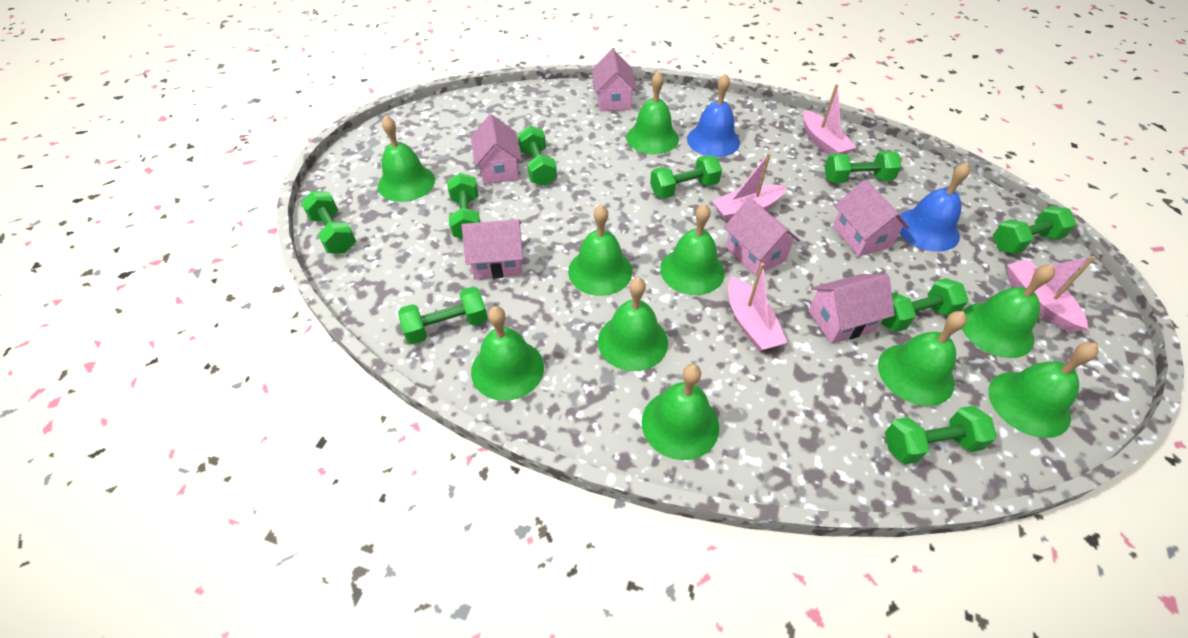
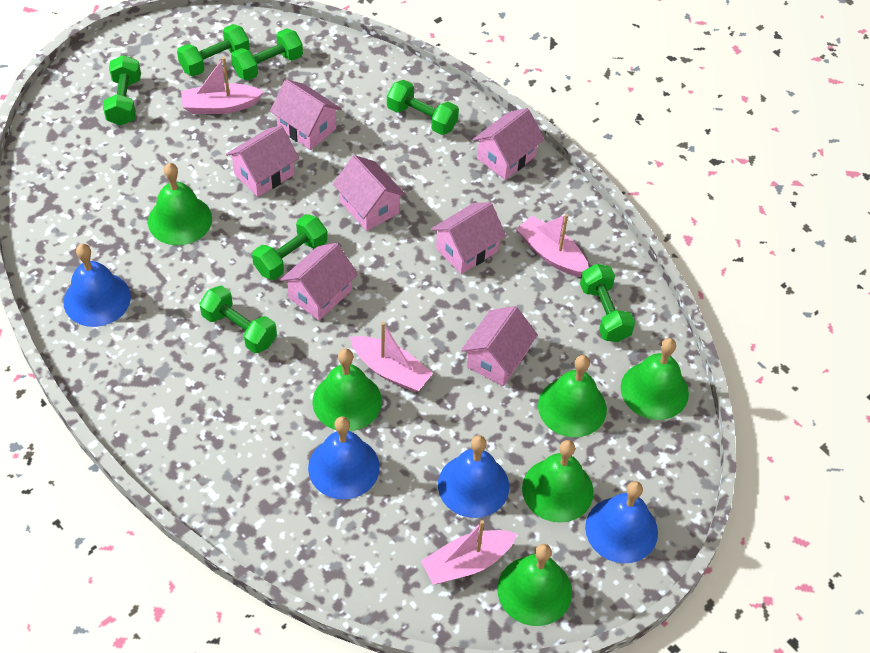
blue bell: 2 -> 4
green bell: 10 -> 6
green dumbbell: 9 -> 7
pink house: 6 -> 7

